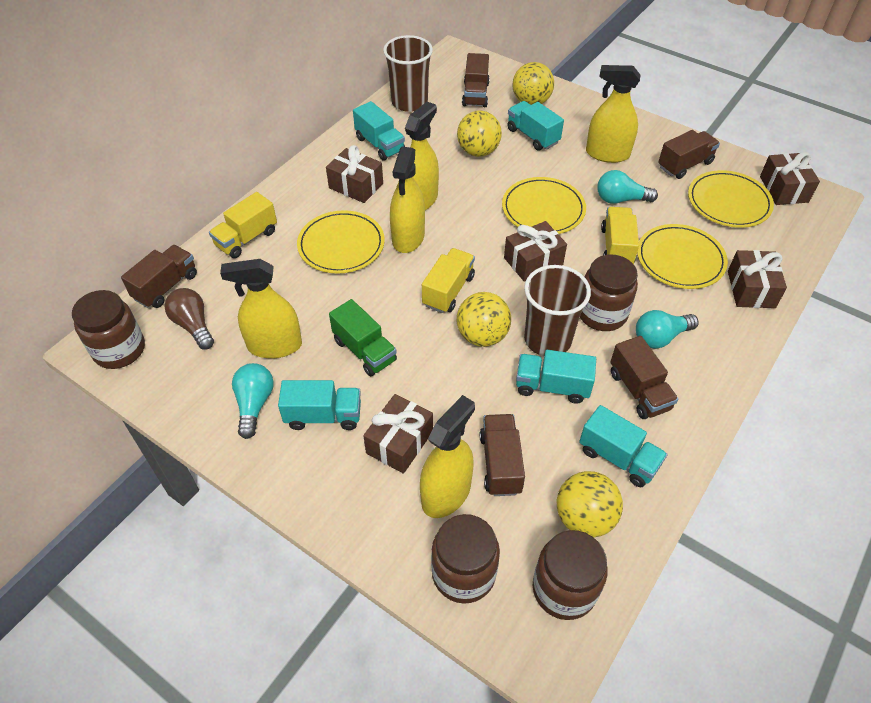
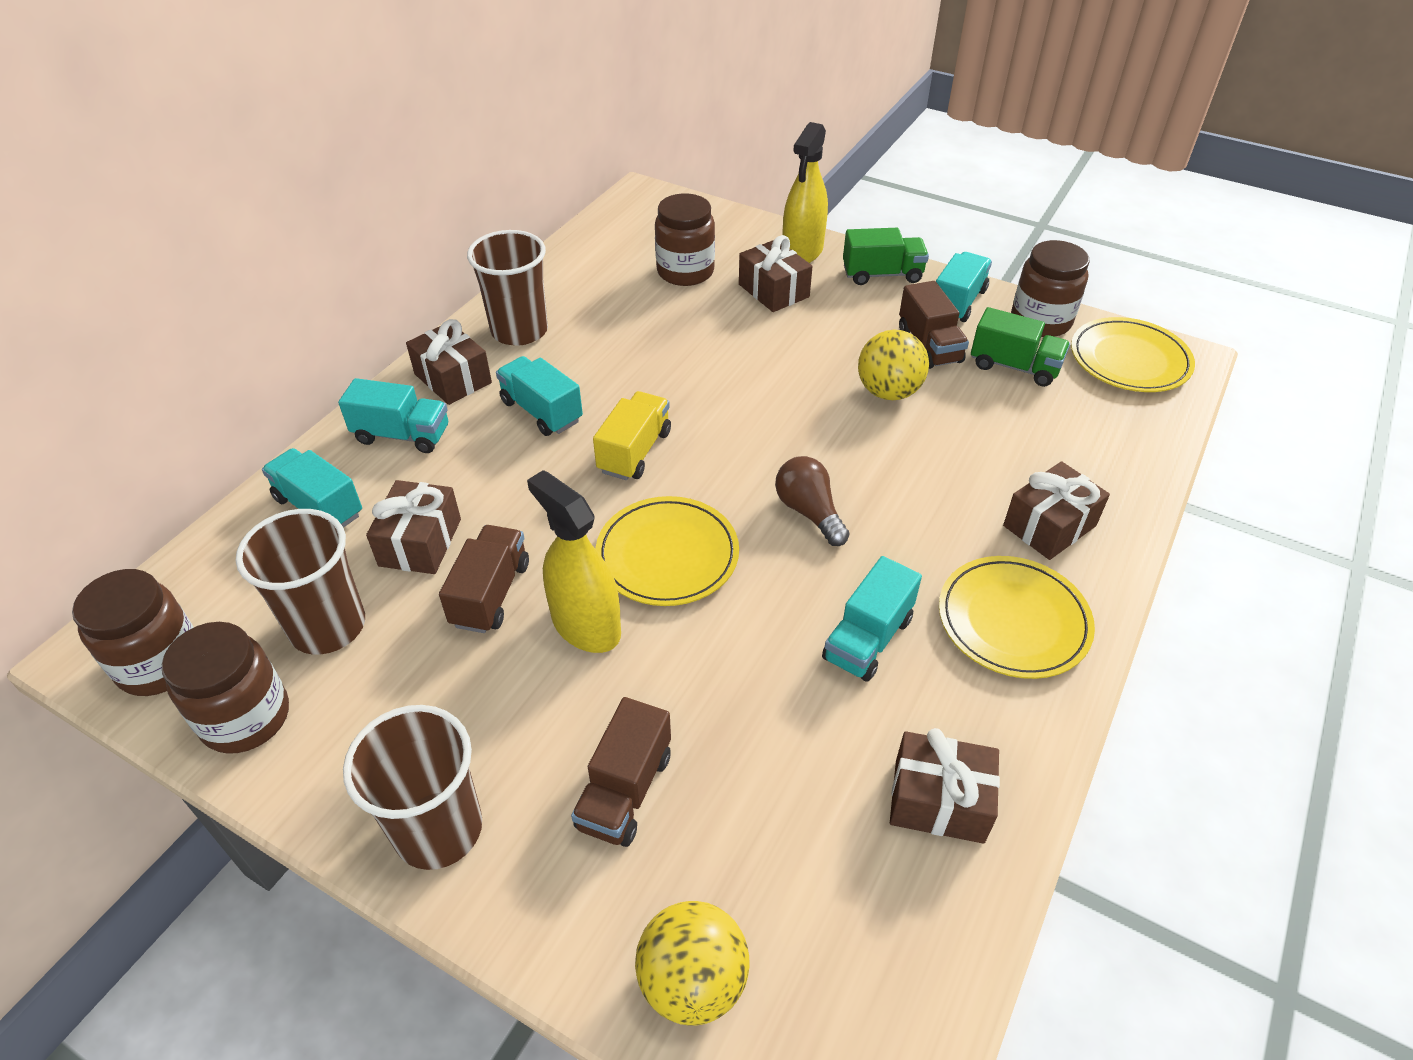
brown cup: 2 -> 3
brown truck: 5 -> 3
green truck: 1 -> 2
turquoise light bulb: 3 -> 0
yellow ball: 4 -> 2
yellow plate: 4 -> 3
yellow spray bottle: 5 -> 2
yellow truck: 3 -> 1

